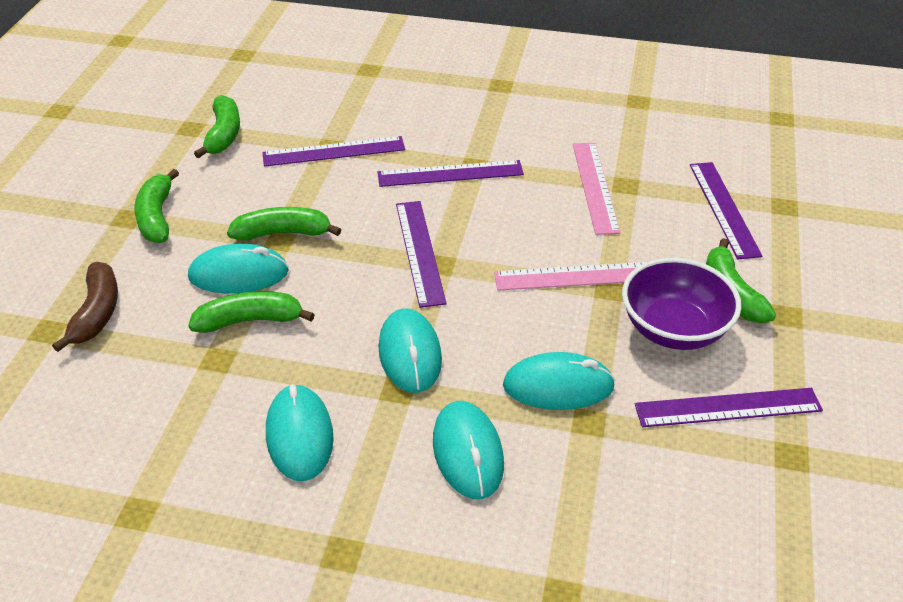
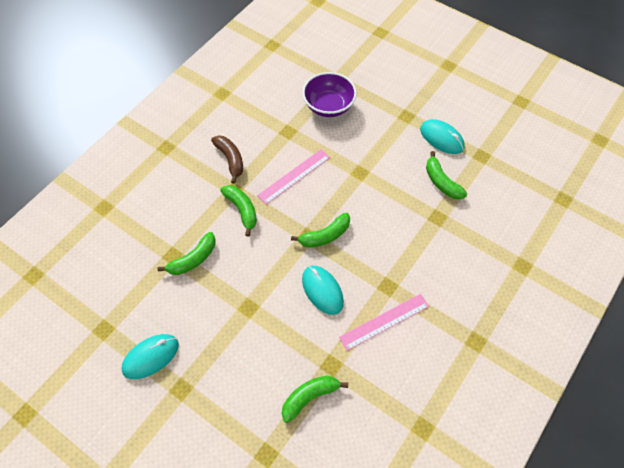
purple ruler: 5 -> 0
turquoise mouse: 5 -> 3

